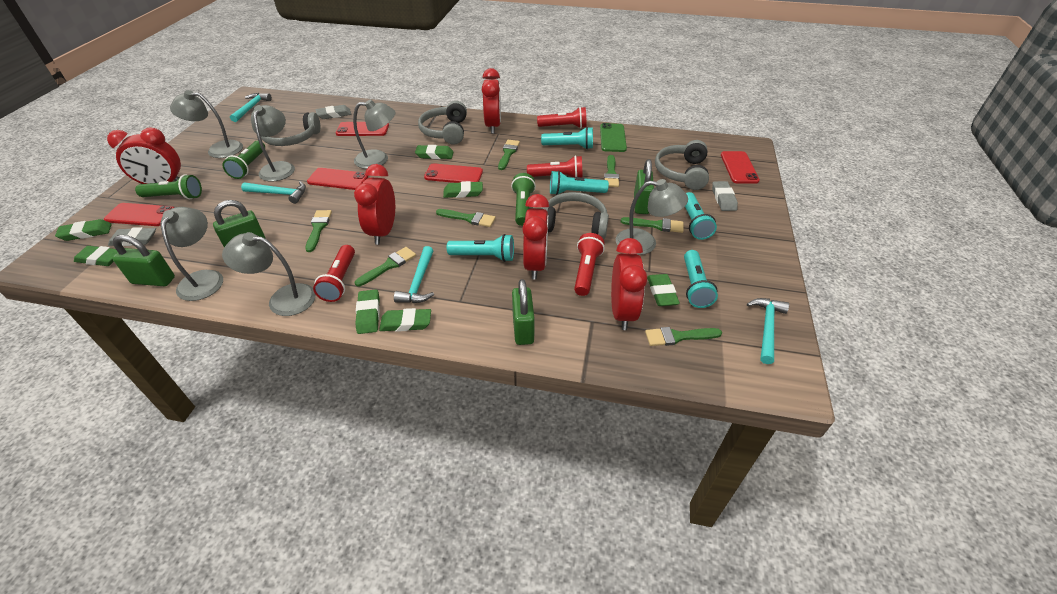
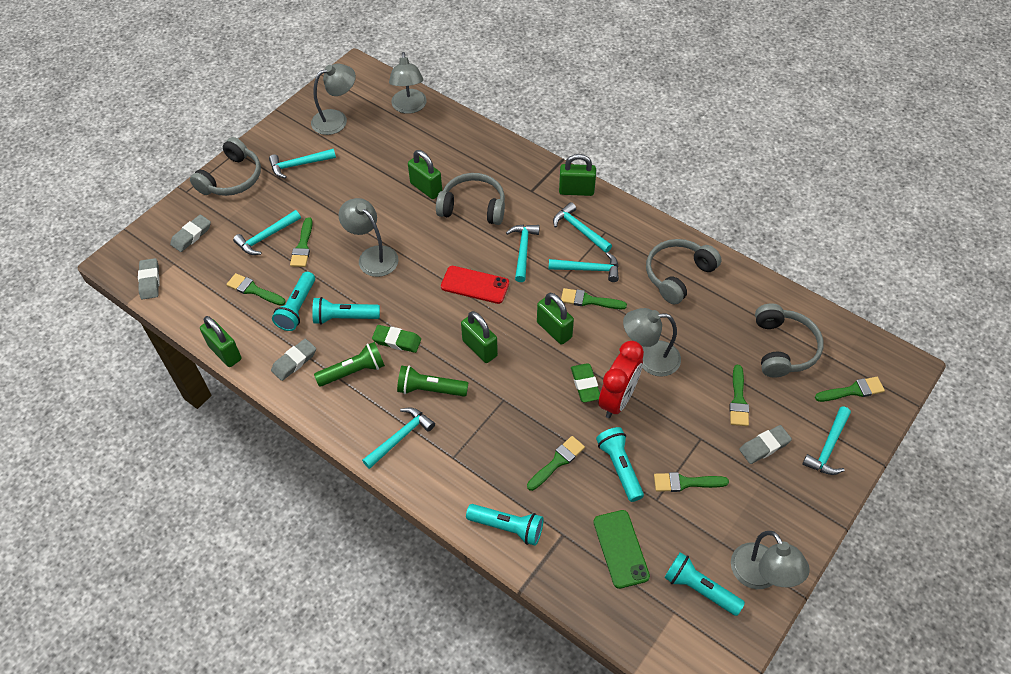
green eraser: 7 -> 2
green flashlight: 3 -> 2
green padlock: 4 -> 5
grey eraser: 3 -> 4
grey lamp: 6 -> 5
red clock: 5 -> 1
red flashlight: 4 -> 0
red phone: 5 -> 1
turquoise hammer: 4 -> 7

